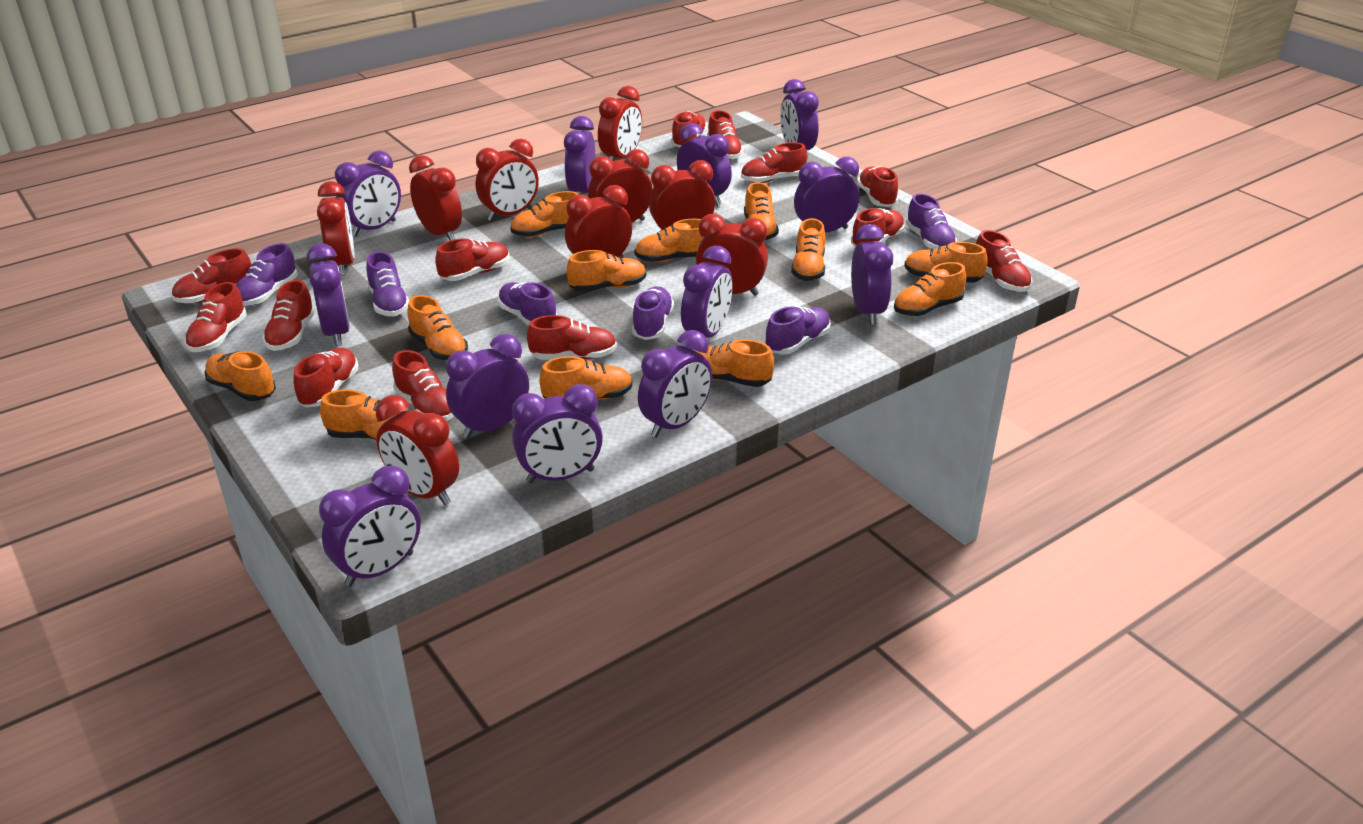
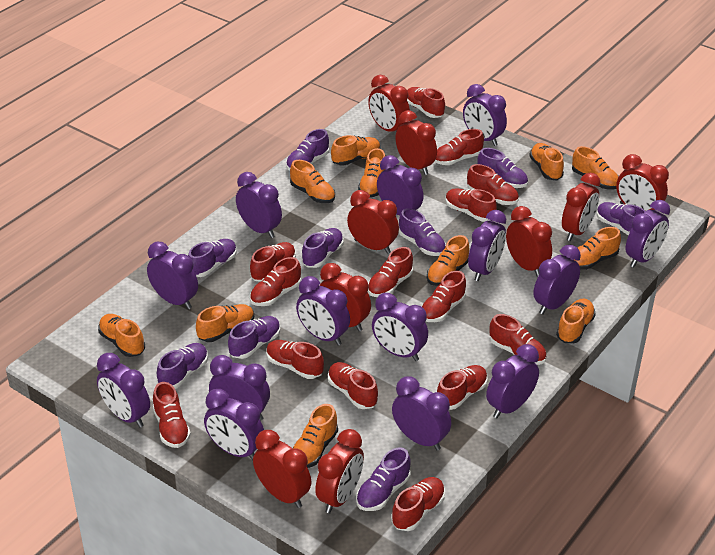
orange shoe: 12 -> 11
purple clock: 12 -> 14
purple shoe: 6 -> 9
red shoe: 13 -> 14

